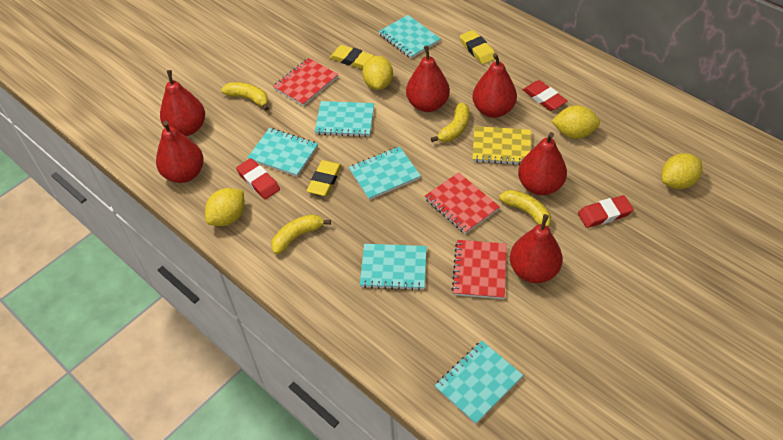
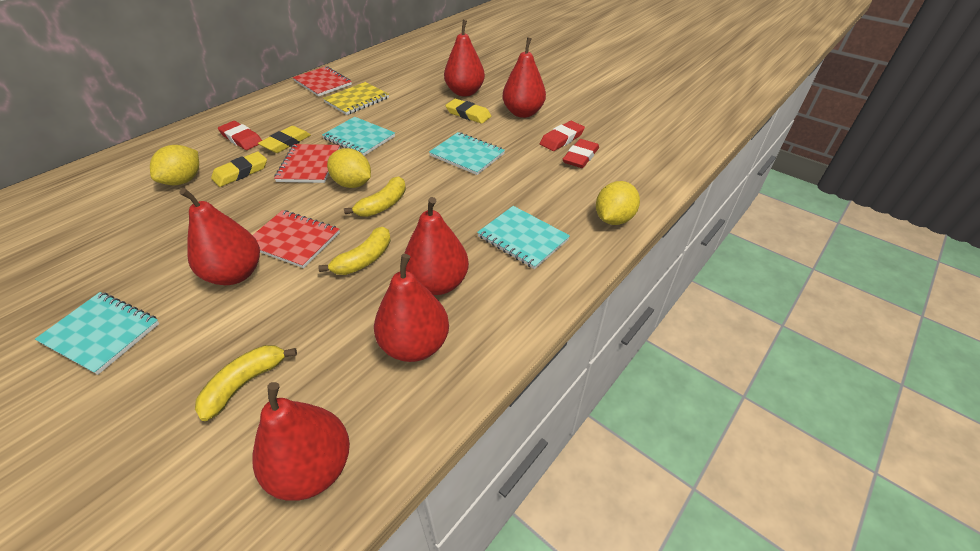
turquoise notebook: 6 -> 4
yellow banana: 4 -> 3
yellow lemon: 4 -> 3

